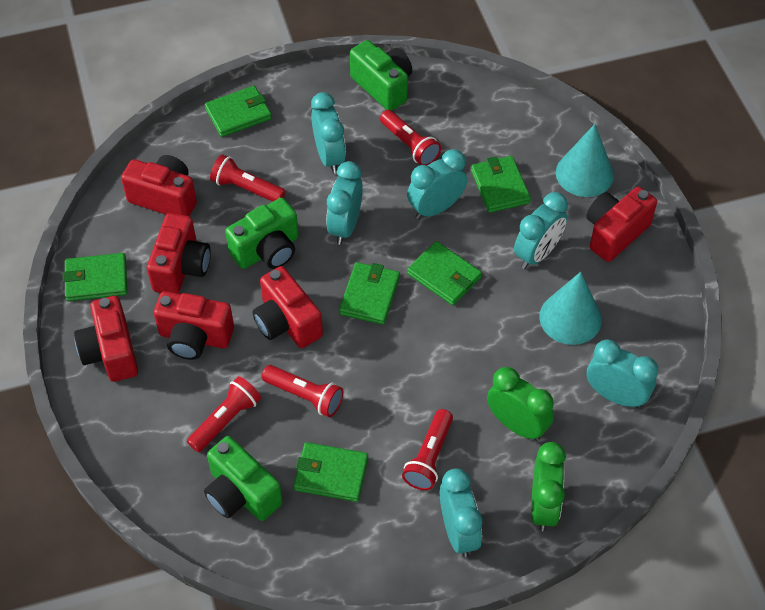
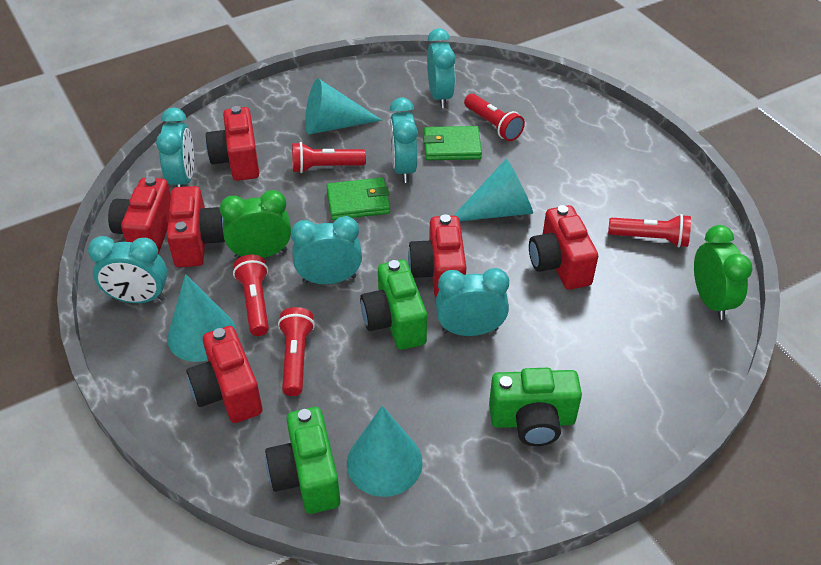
green wallet: 6 -> 2
turquoise cone: 2 -> 4

